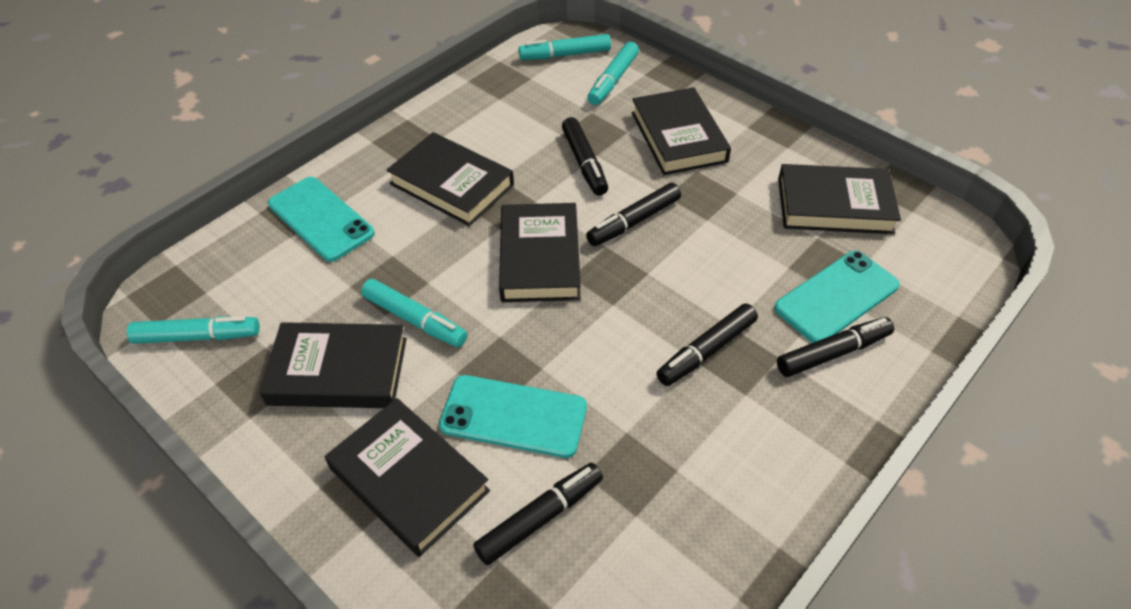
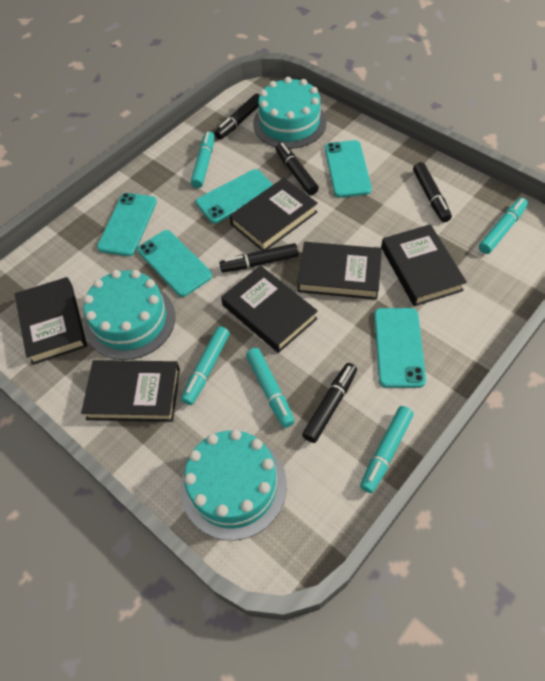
turquoise cake: 0 -> 3
turquoise marker: 4 -> 5
turquoise phone: 3 -> 5

